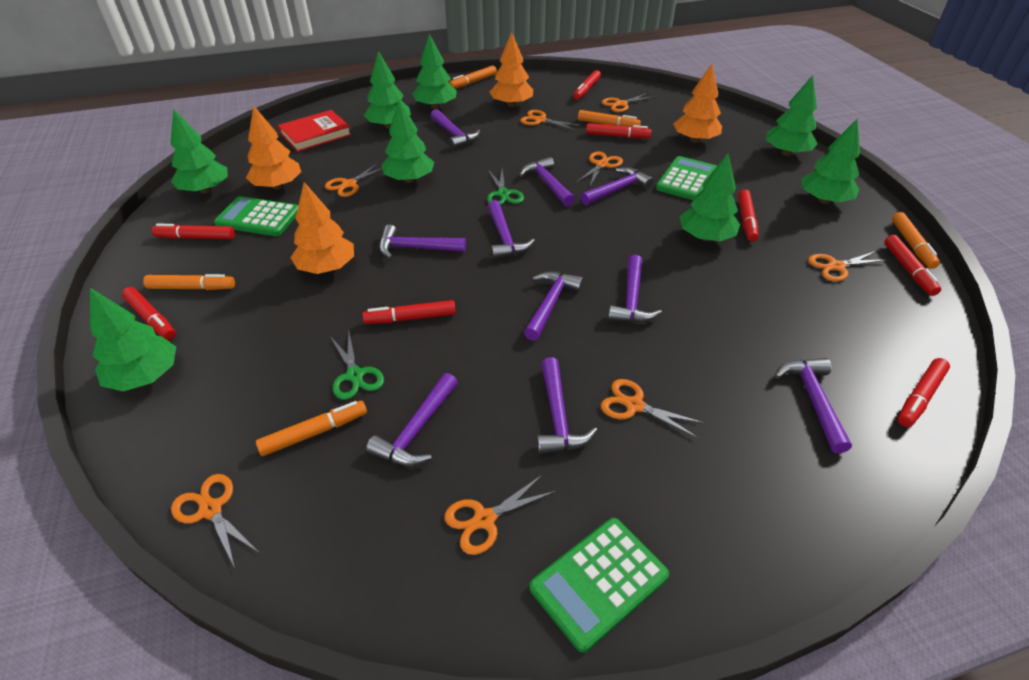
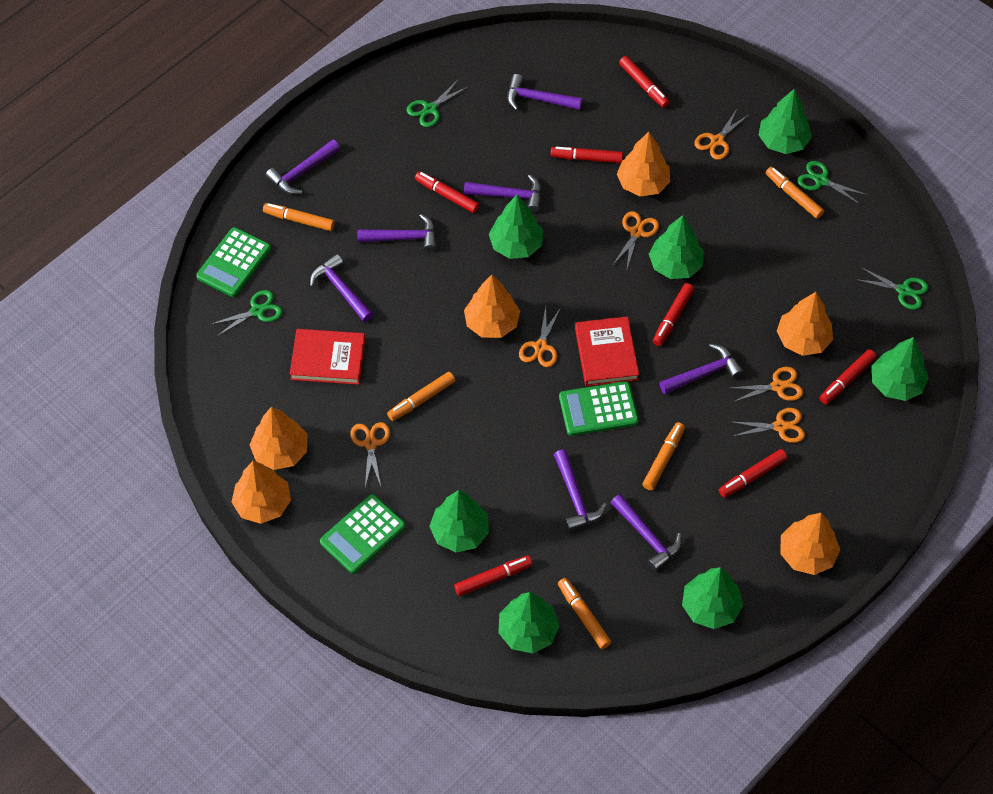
green scissors: 2 -> 4
green tree: 8 -> 7
orange scissors: 8 -> 6
orange tree: 4 -> 6
purple hammer: 10 -> 8
red book: 1 -> 2
red marker: 8 -> 7

